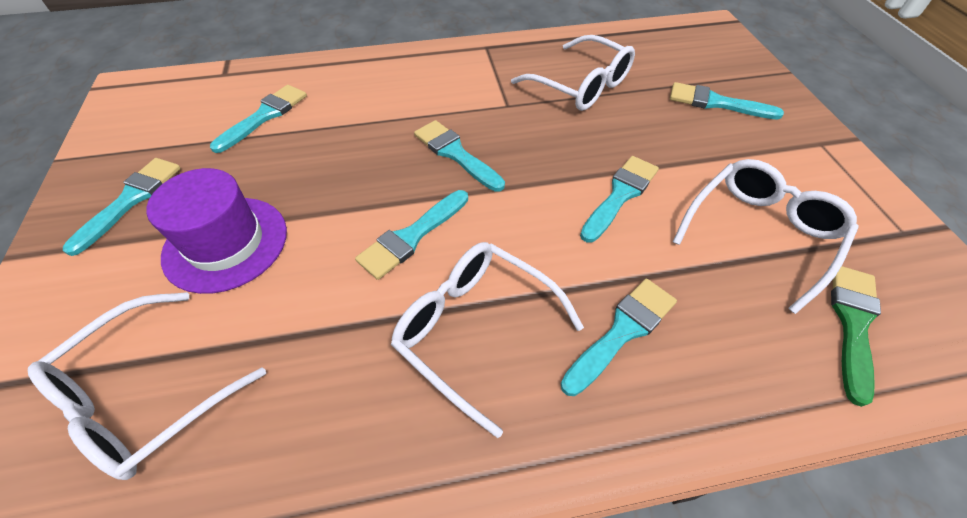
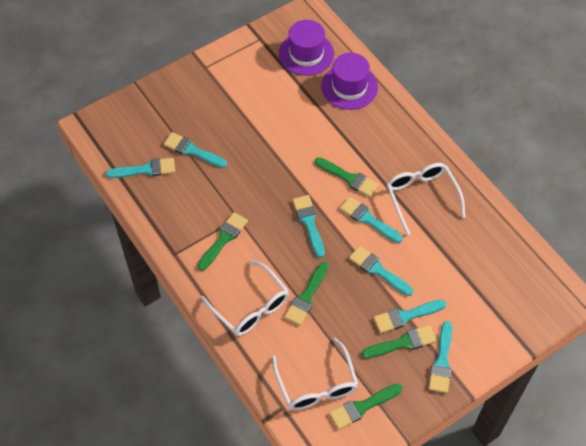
green brush: 1 -> 5
purple hat: 1 -> 2
white glasses: 4 -> 3

